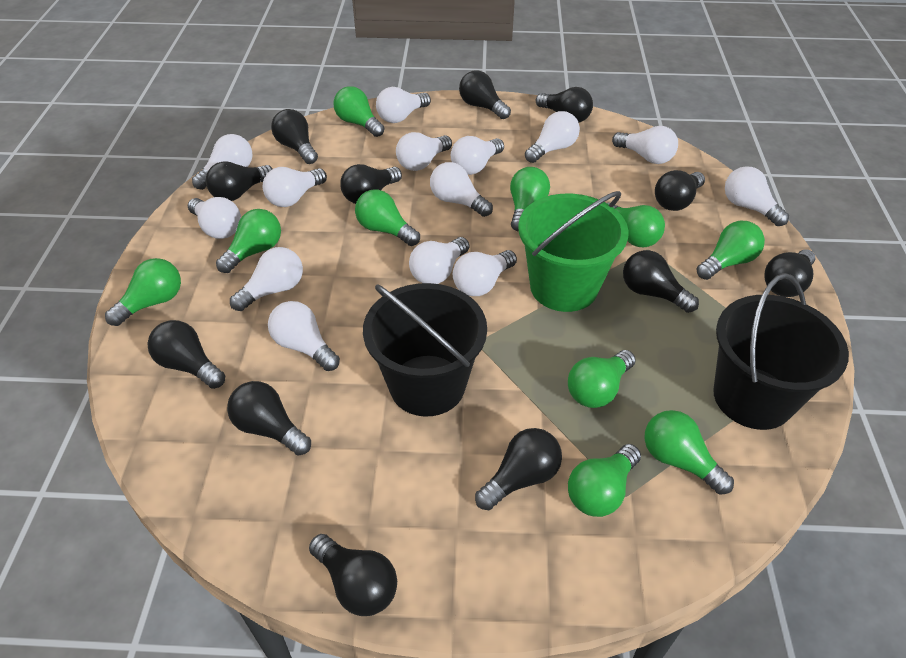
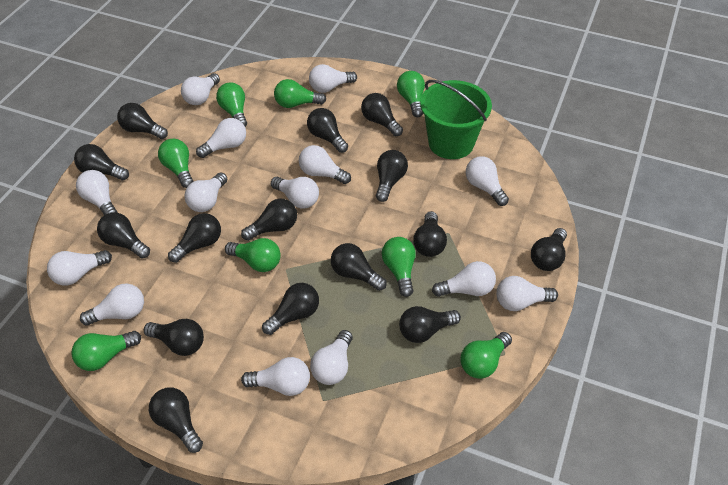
black bucket: 2 -> 0
black light bulb: 12 -> 15
green light bulb: 10 -> 8

